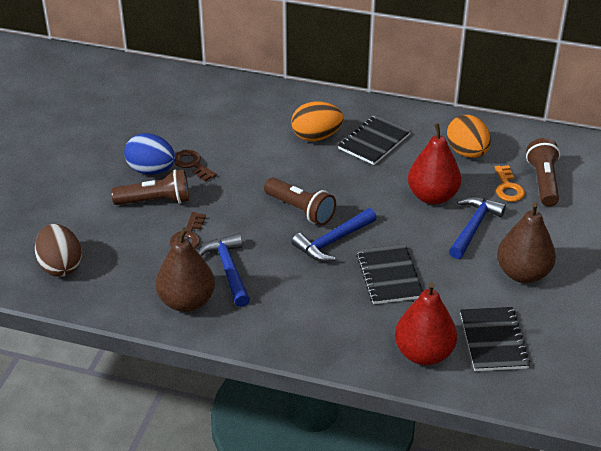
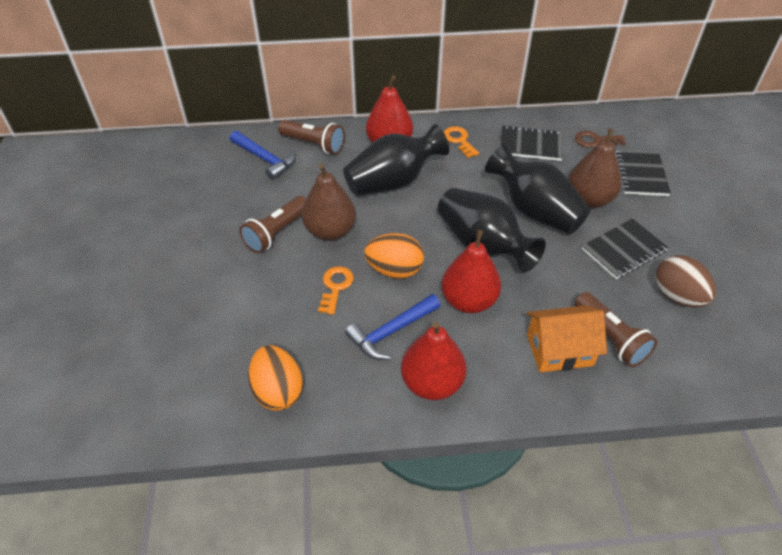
black vase: 0 -> 3
blue egg: 1 -> 0
blue hammer: 3 -> 2
brown key: 2 -> 1
orange house: 0 -> 1
orange key: 1 -> 2
red pear: 2 -> 3

